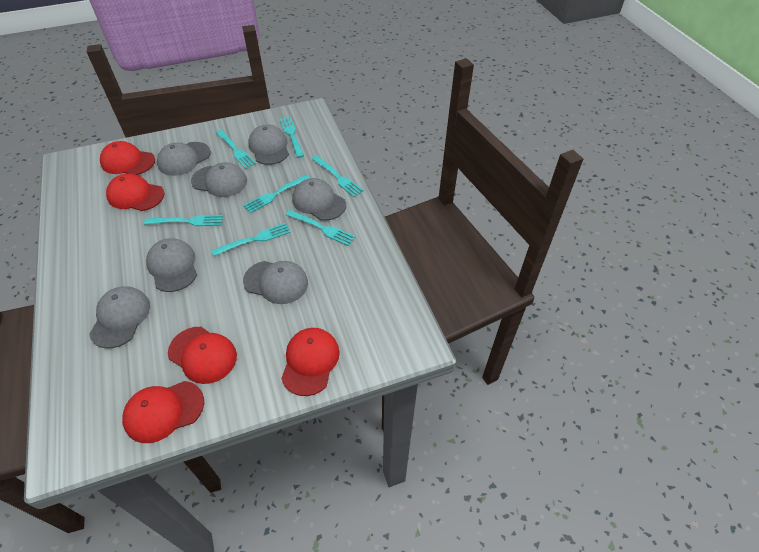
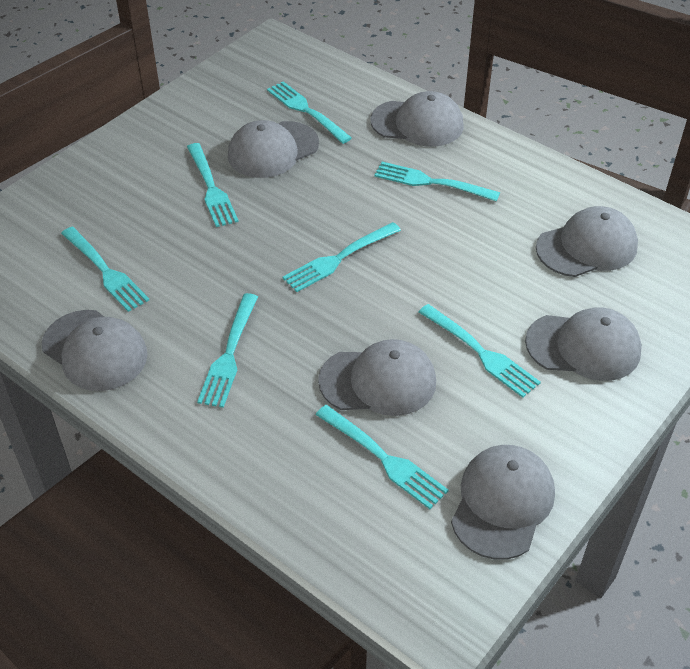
red cap: 5 -> 0
turquoise fork: 7 -> 8

